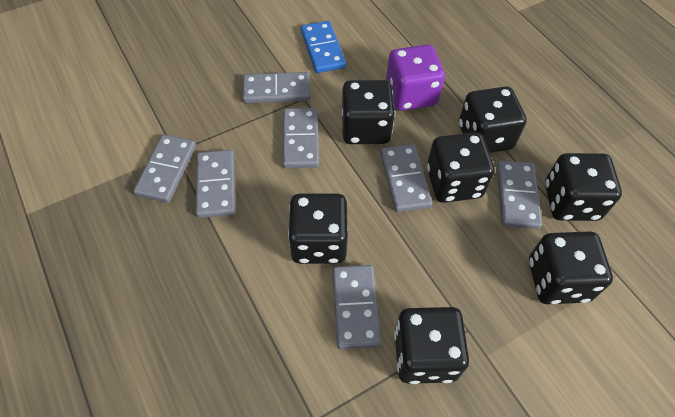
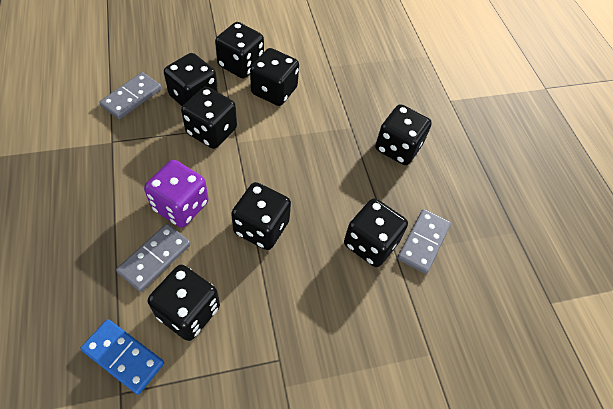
black dice: 7 -> 8
grey domino: 7 -> 3

